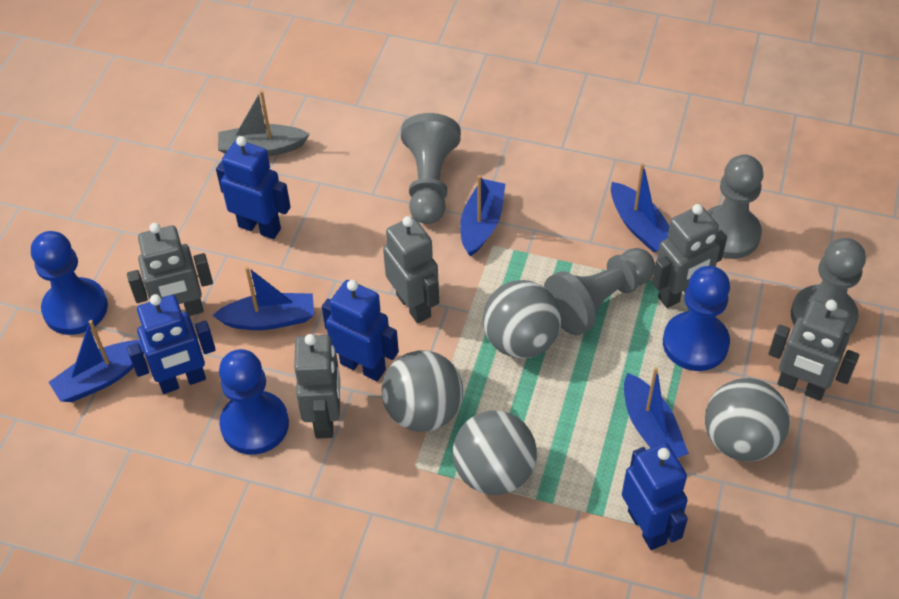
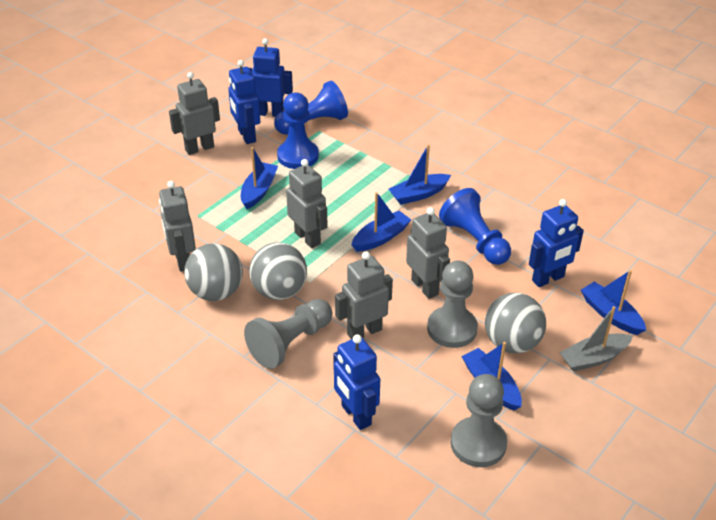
grey ball: 4 -> 3
grey pawn: 4 -> 3

